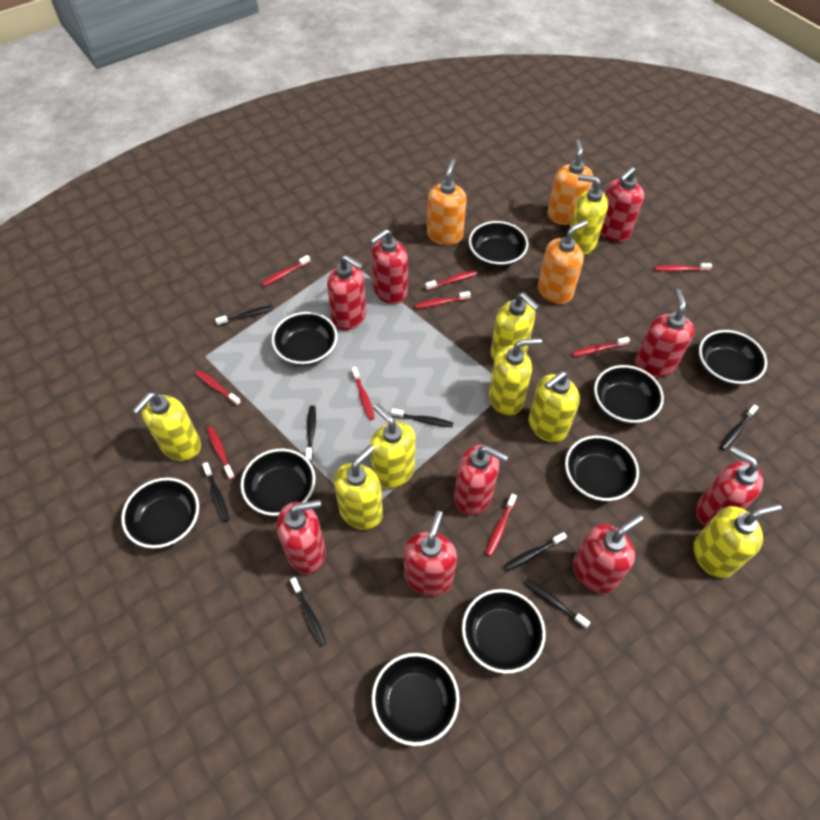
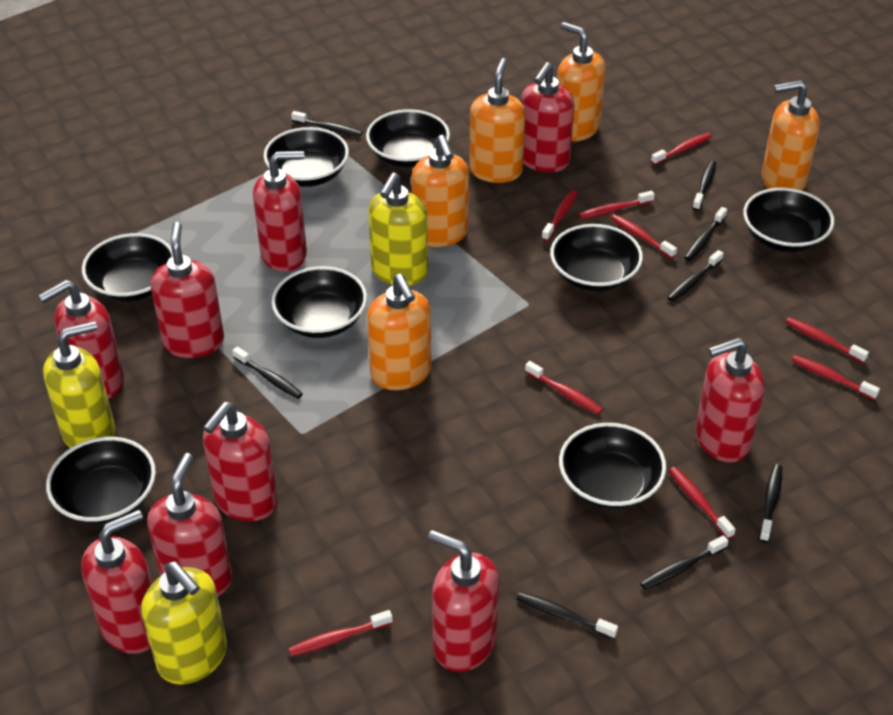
black bowl: 9 -> 8
orange soap dispenser: 3 -> 5
yellow soap dispenser: 8 -> 3

